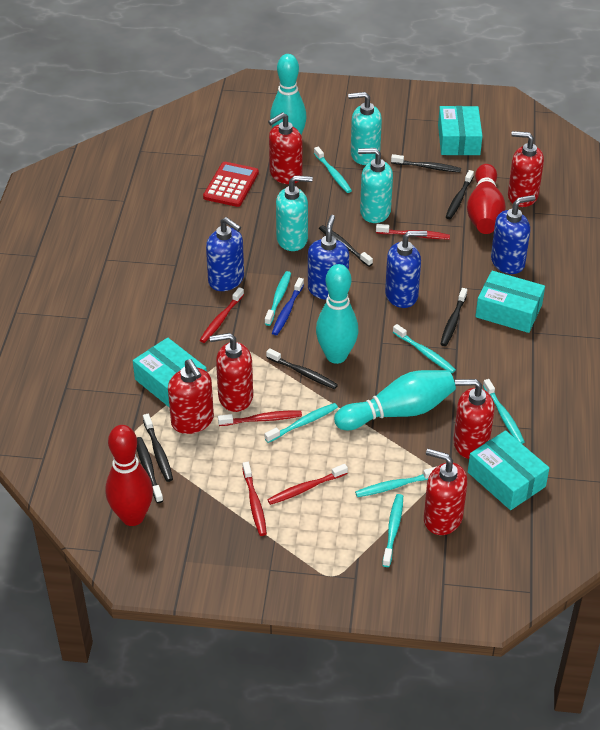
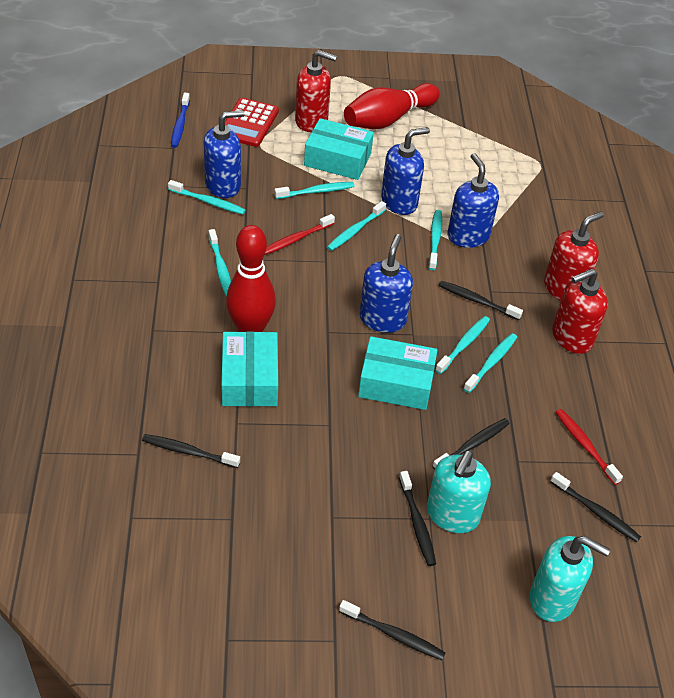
black toothbrush: 7 -> 6
red soap dispenser: 6 -> 3
red toothbrush: 5 -> 2
turquoise bowling pin: 3 -> 0
turquoise box: 4 -> 3
turquoise soap dispenser: 3 -> 2

